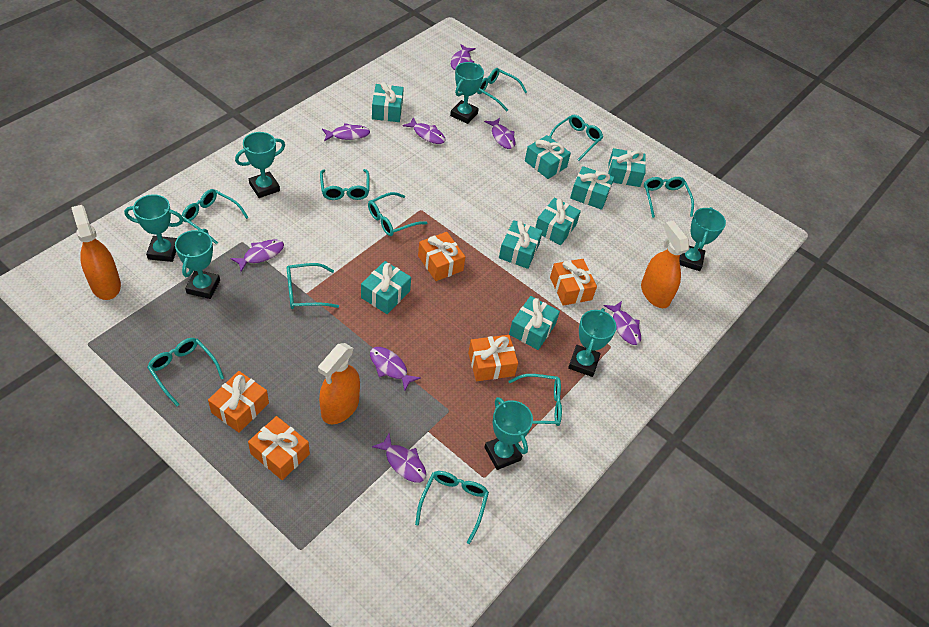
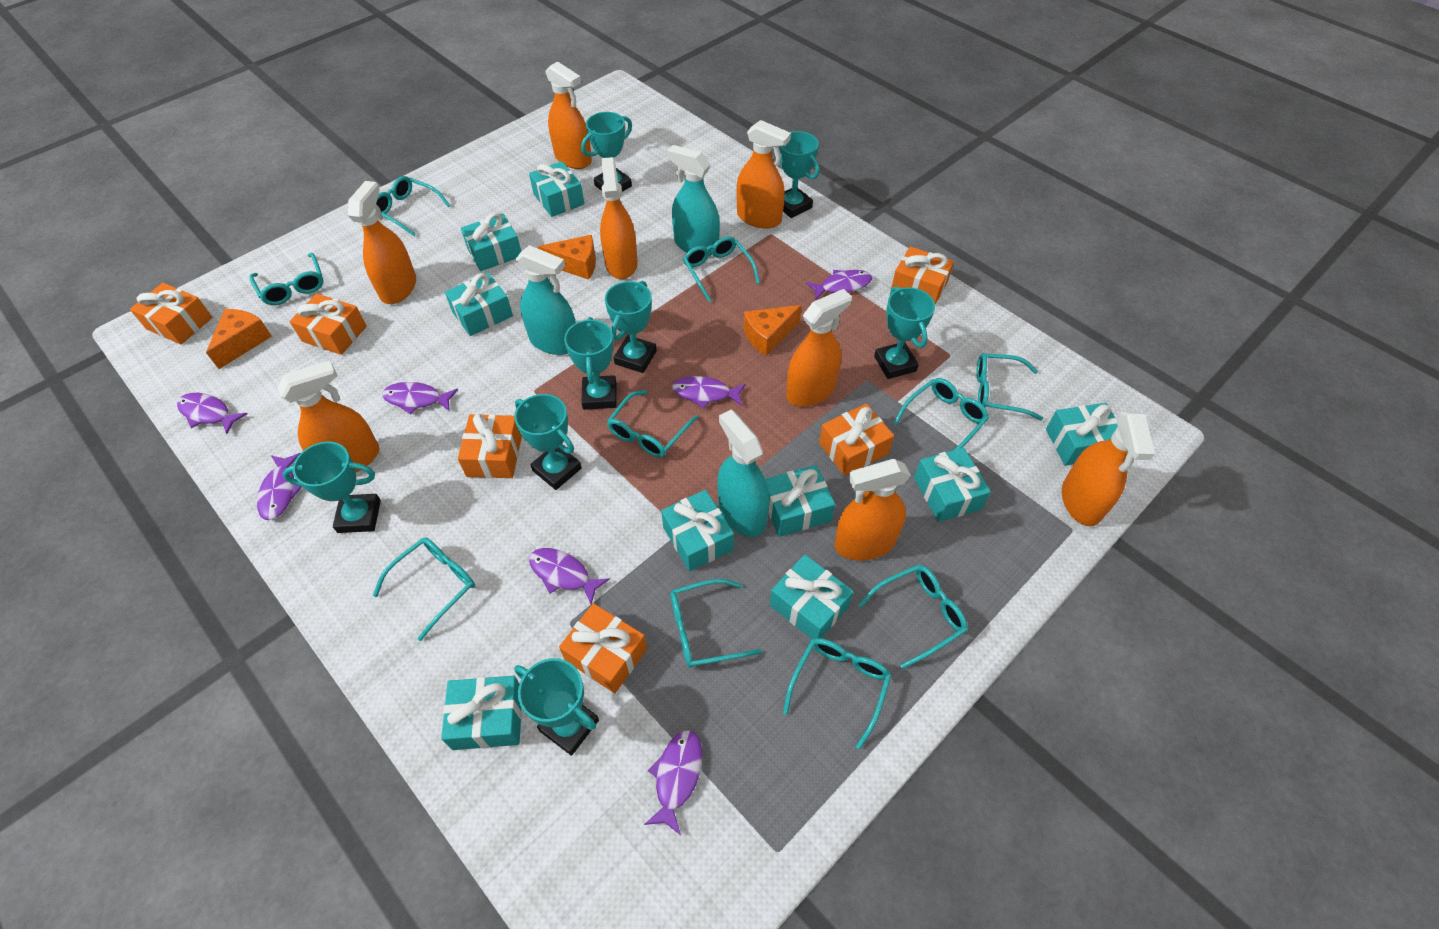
orange cheese: 0 -> 3
orange gift: 5 -> 6
orange spray bottle: 3 -> 8
purple fish: 8 -> 7
turquoise gift: 8 -> 9
turquoise spray bottle: 0 -> 3
turquoise trophy: 7 -> 8

